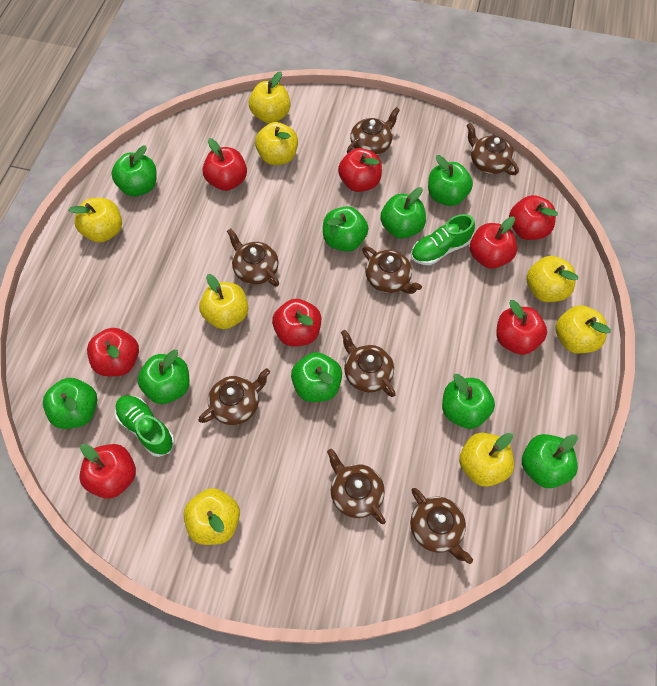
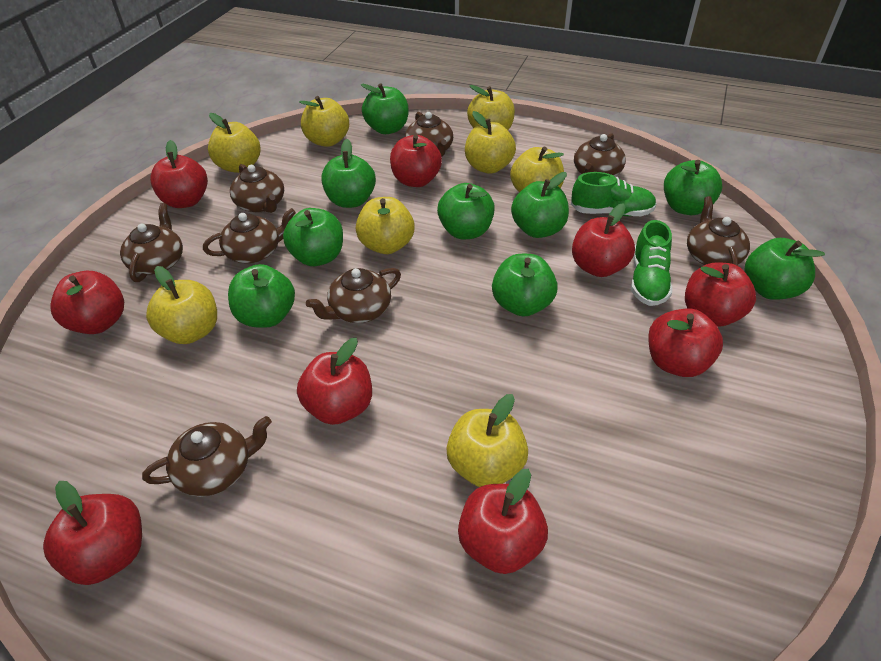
red apple: 8 -> 9

